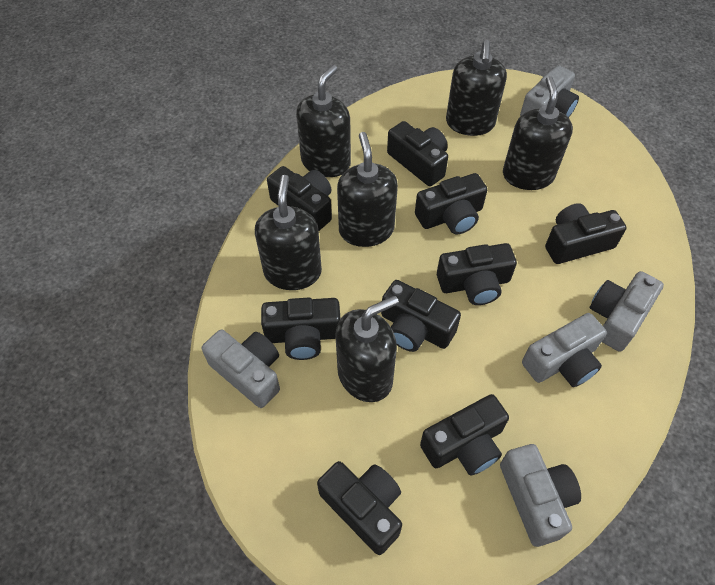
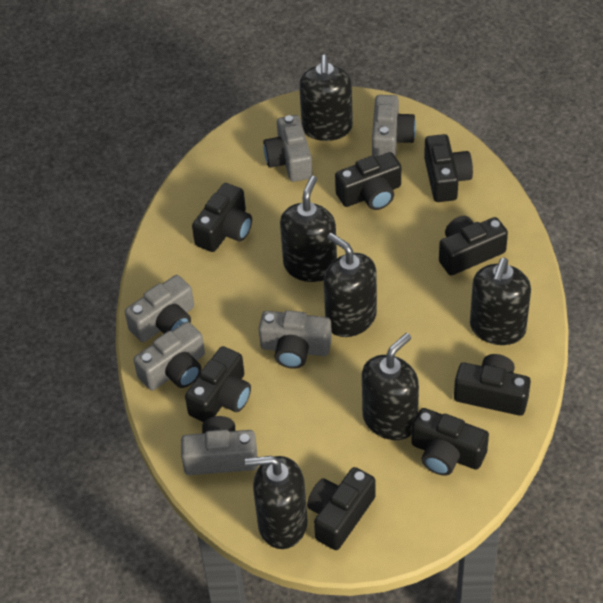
black camera: 9 -> 8
grey camera: 5 -> 6

